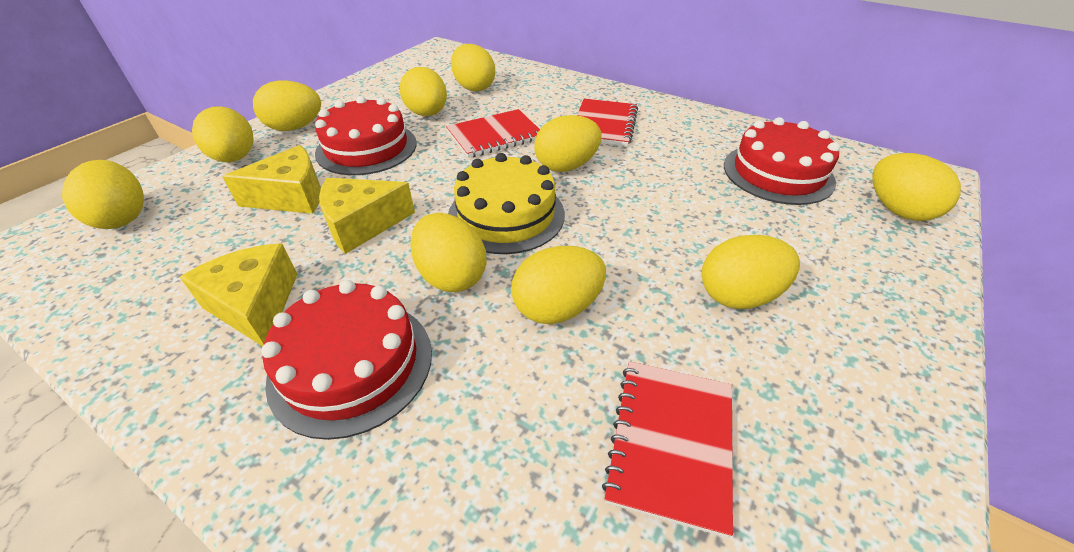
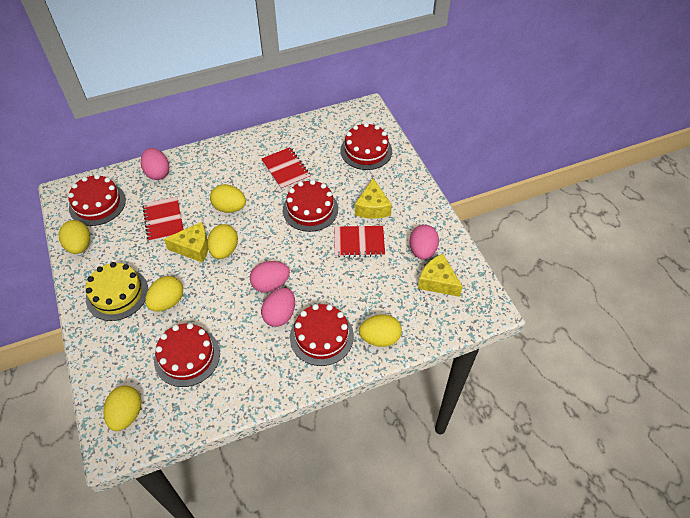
pink egg: 0 -> 4
red cake: 3 -> 5
yellow egg: 10 -> 6

